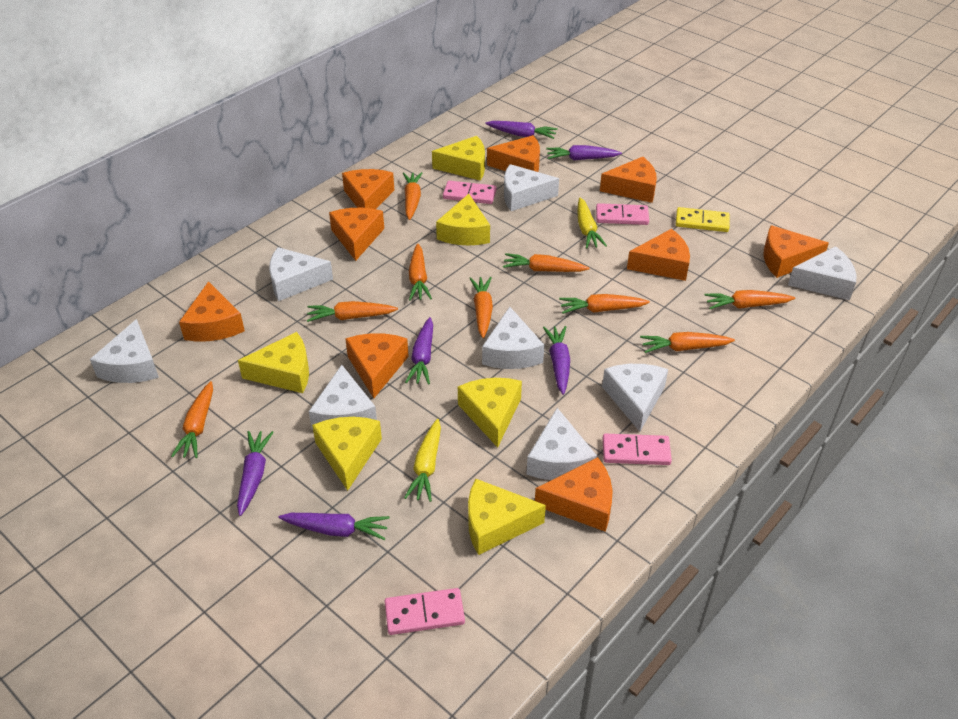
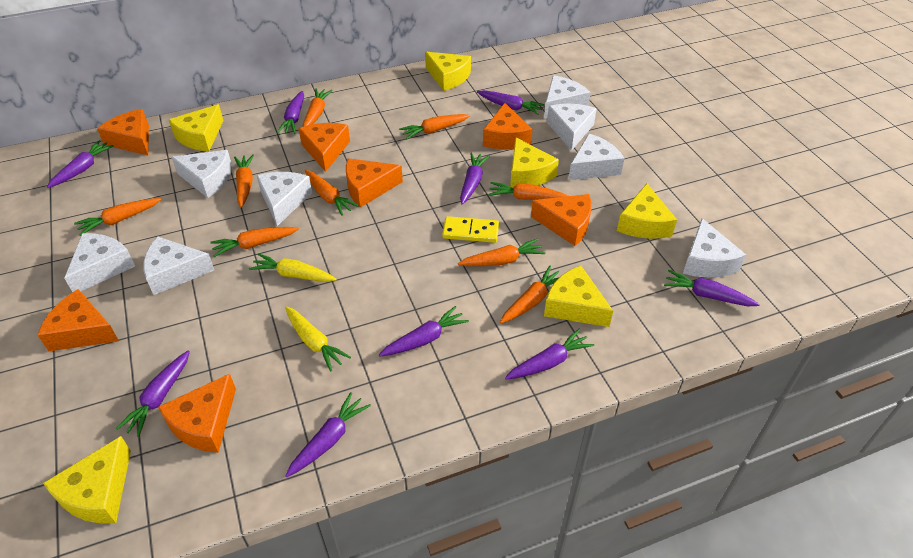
orange cheese: 9 -> 7
pink domino: 4 -> 0
purple carrot: 6 -> 9

